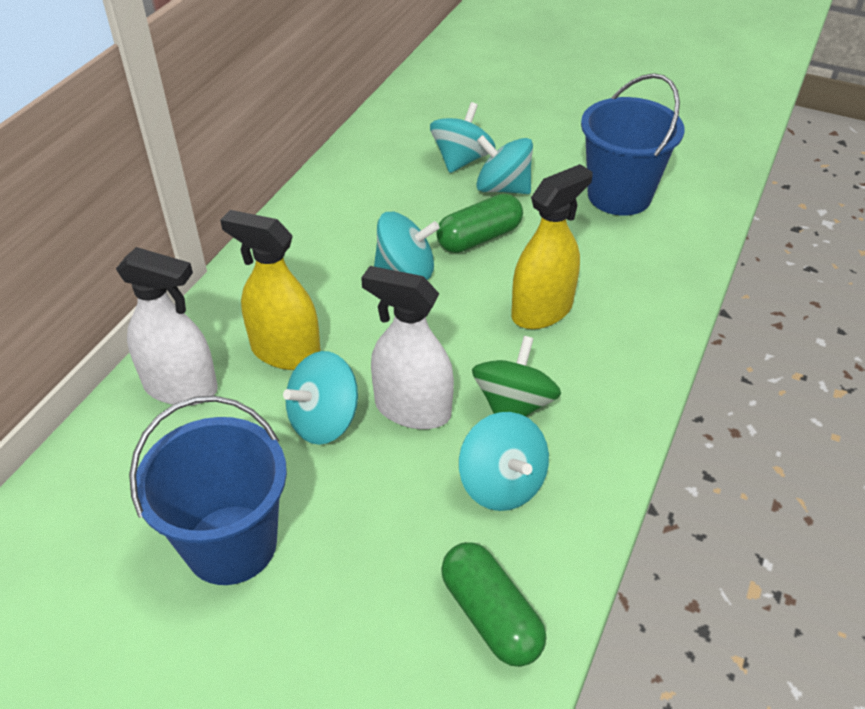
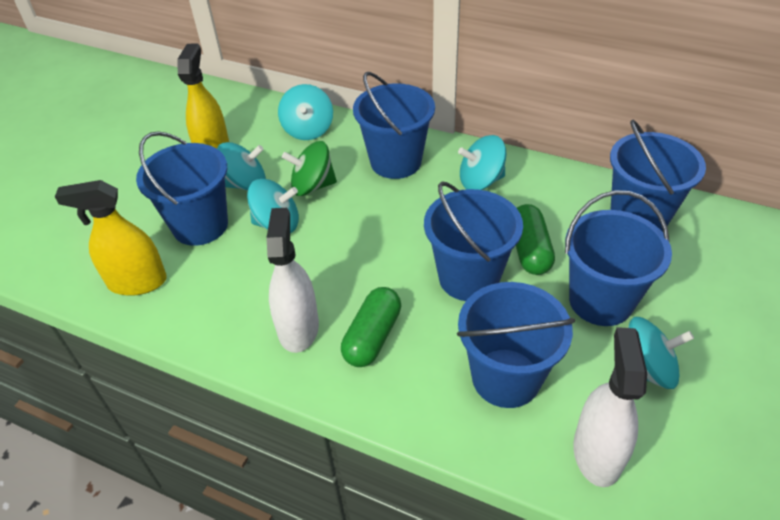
blue bucket: 2 -> 6

